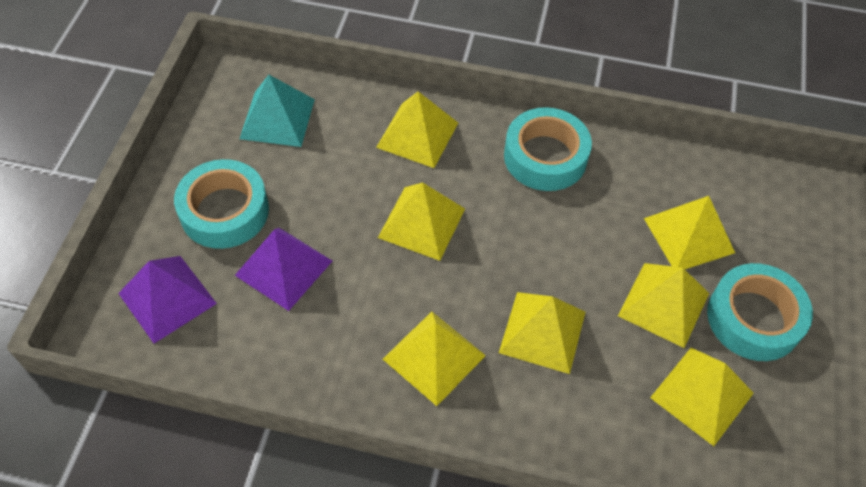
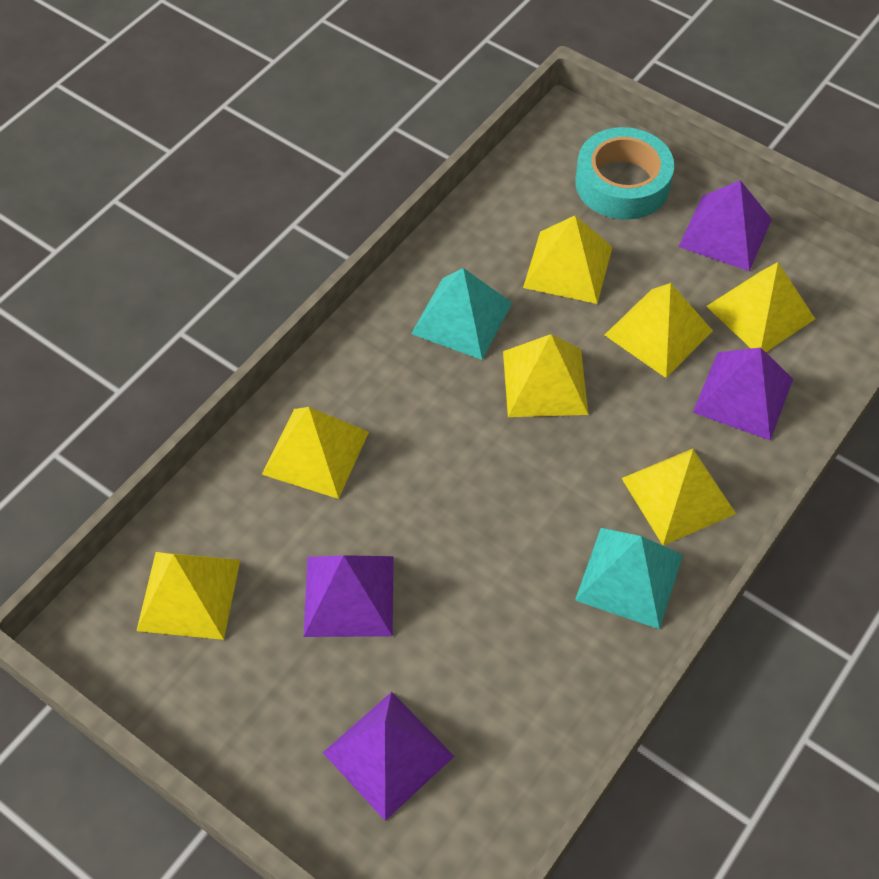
purple pyramid: 2 -> 4
turquoise pyramid: 1 -> 2
turquoise tape: 3 -> 1

